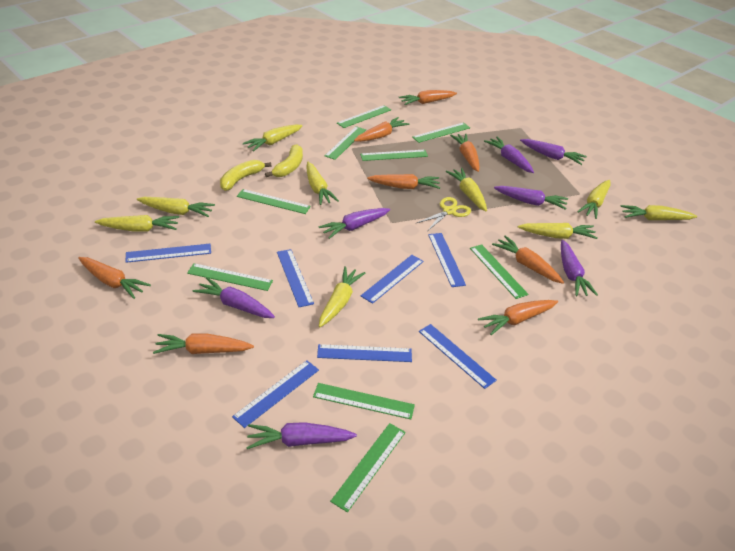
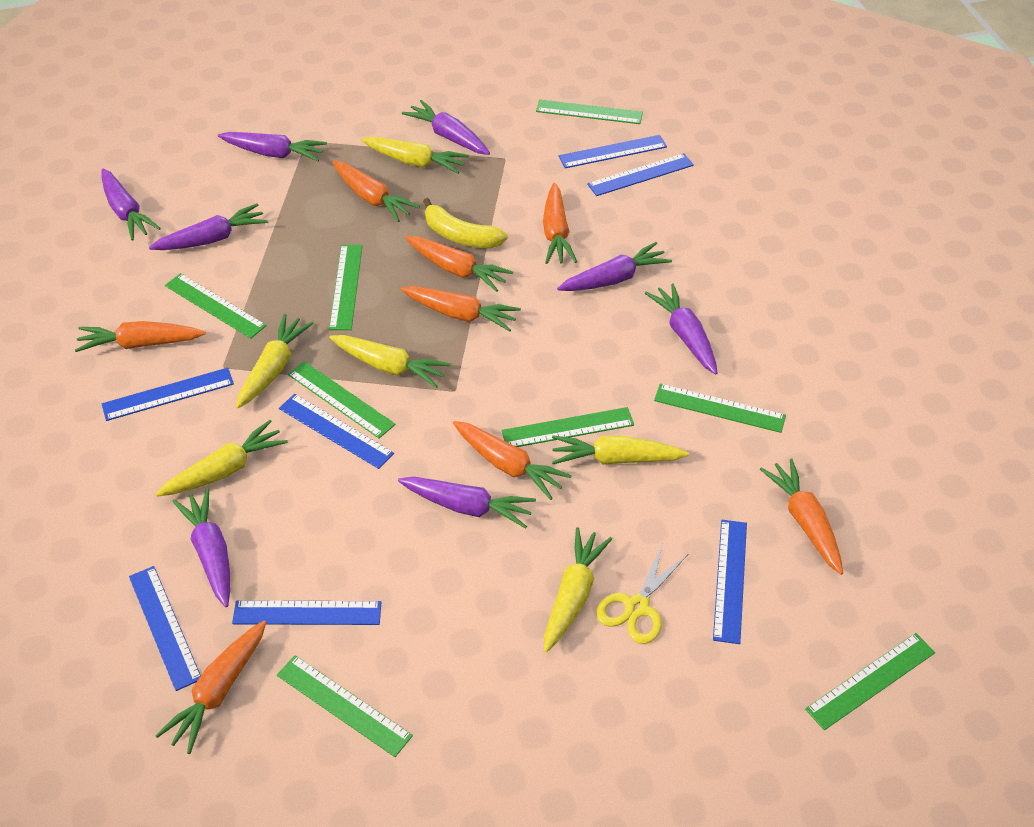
green ruler: 9 -> 8
purple carrot: 7 -> 8
yellow banana: 2 -> 1
yellow carrot: 9 -> 6

